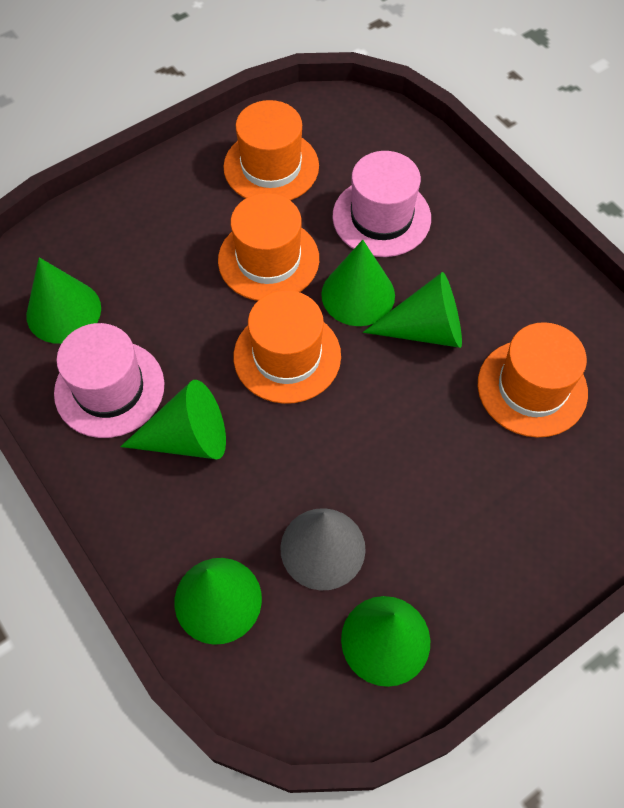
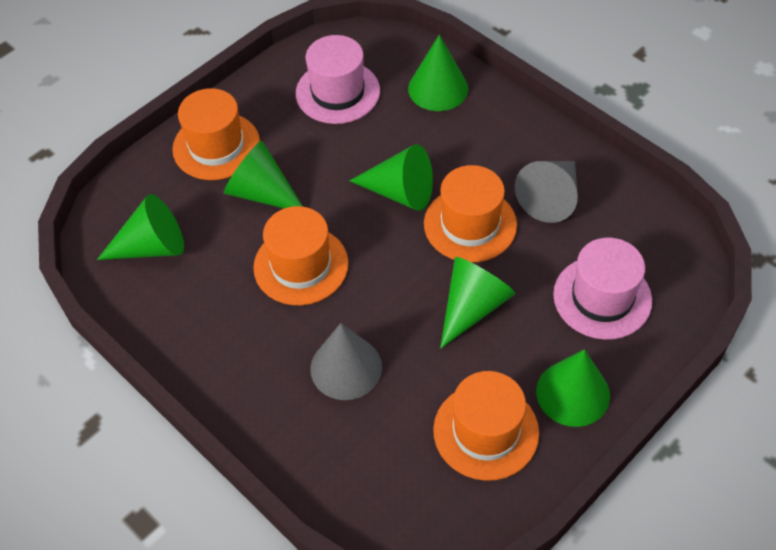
grey cone: 1 -> 2

